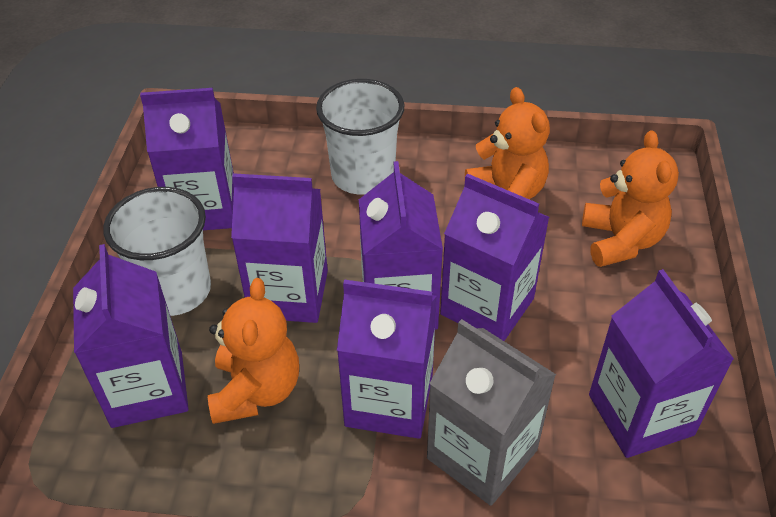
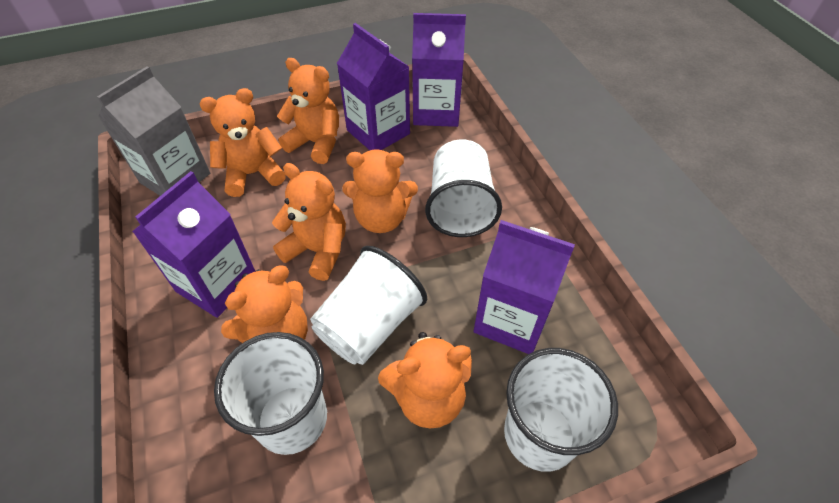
orange teddy bear: 3 -> 6
purple carton: 7 -> 4
white cup: 2 -> 4

